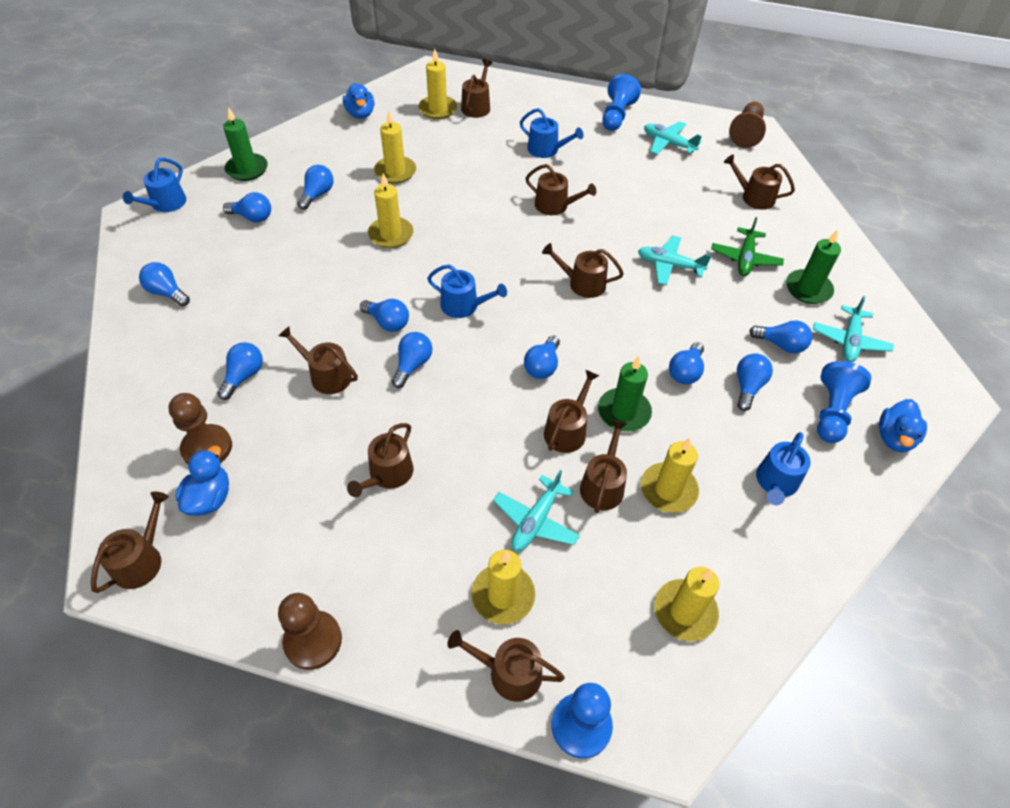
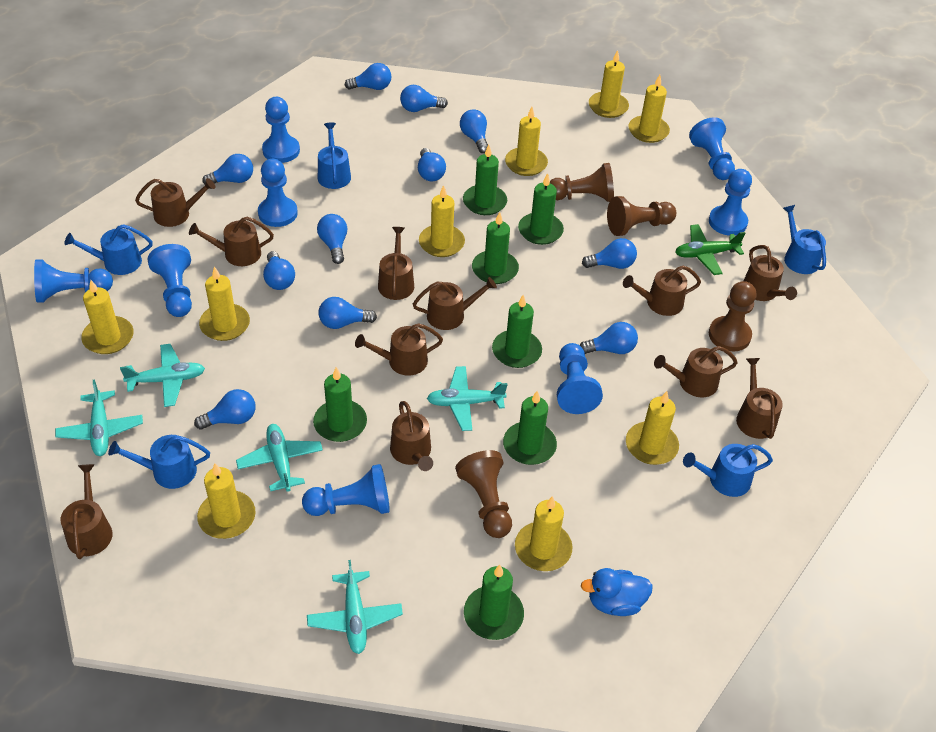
blue duck: 3 -> 1
blue light bulb: 10 -> 11
blue pawn: 3 -> 8
blue watering can: 4 -> 5
brown pawn: 3 -> 4
brown watering can: 10 -> 11
green candle: 3 -> 7
turquoise plane: 4 -> 5
yellow candle: 6 -> 9

